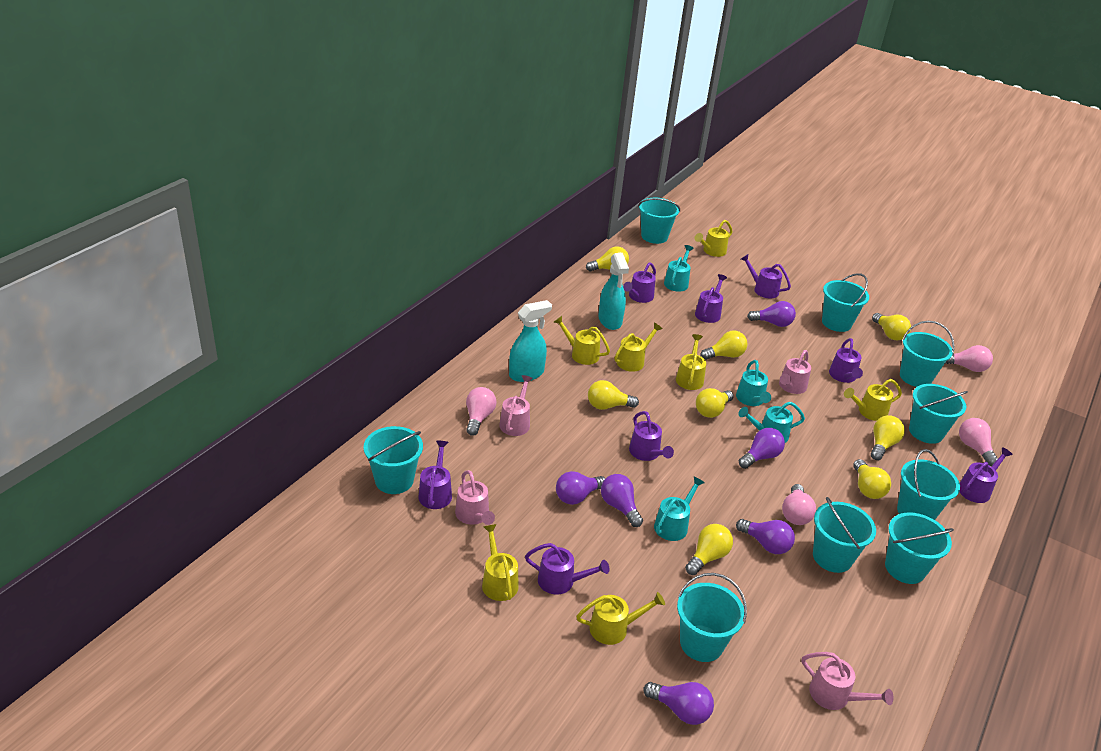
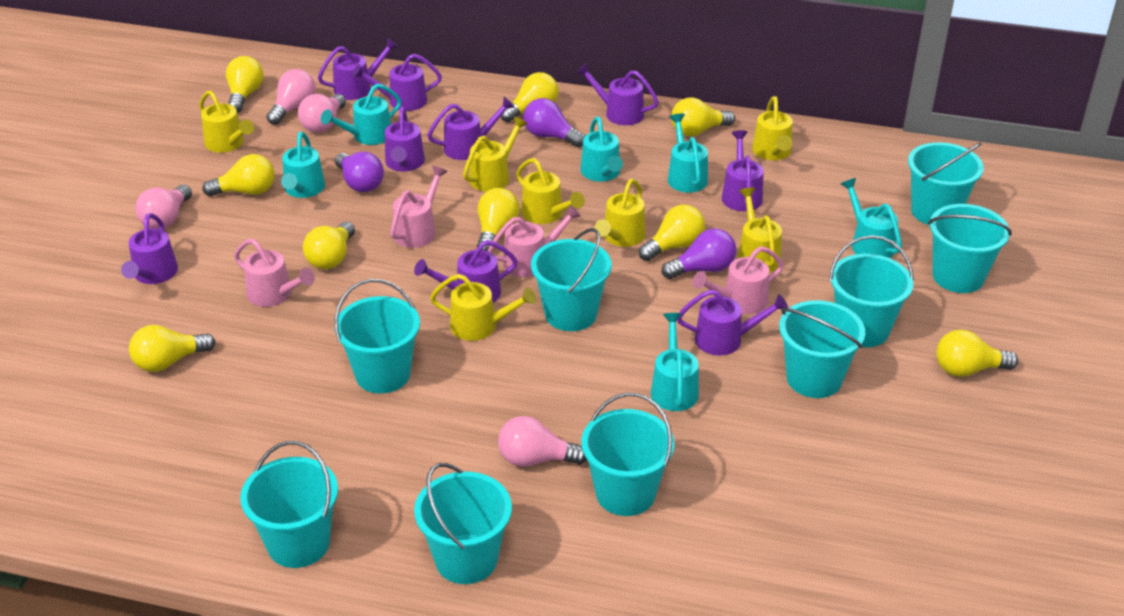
purple light bulb: 6 -> 3
purple watering can: 8 -> 9
turquoise spray bottle: 2 -> 0
turquoise watering can: 4 -> 6
yellow light bulb: 8 -> 9

